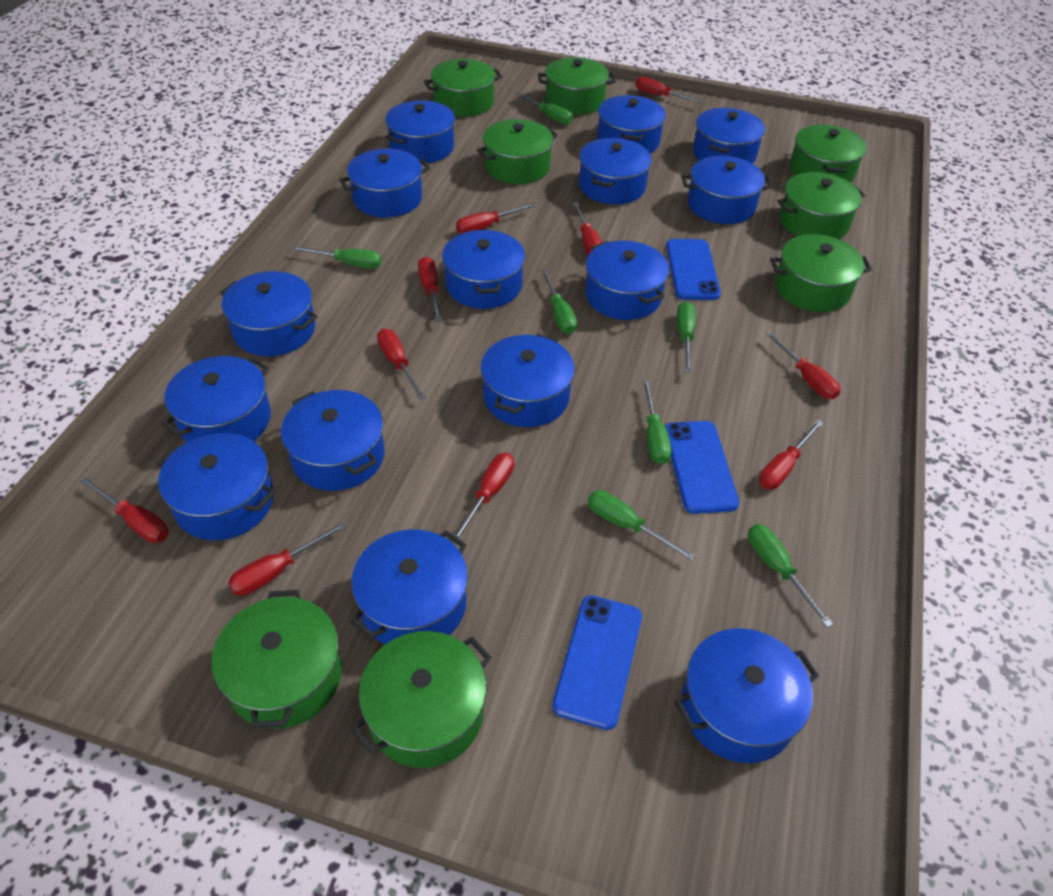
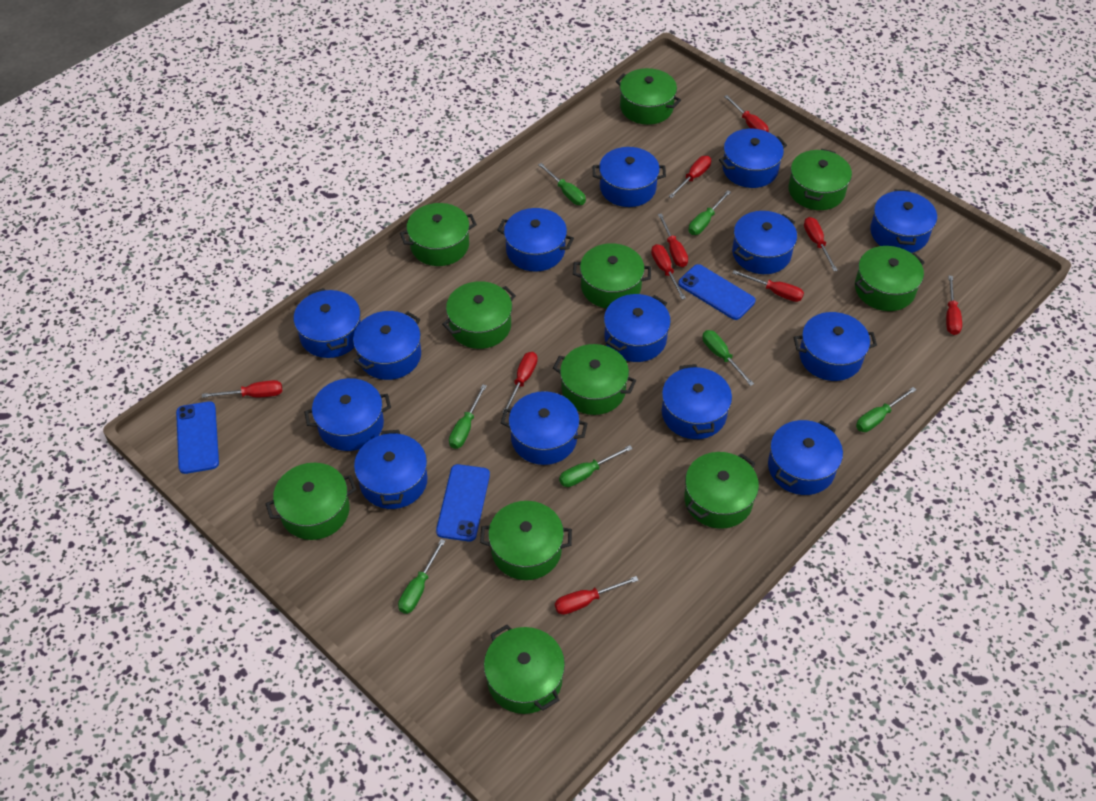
blue pot: 15 -> 14
green pot: 8 -> 11

